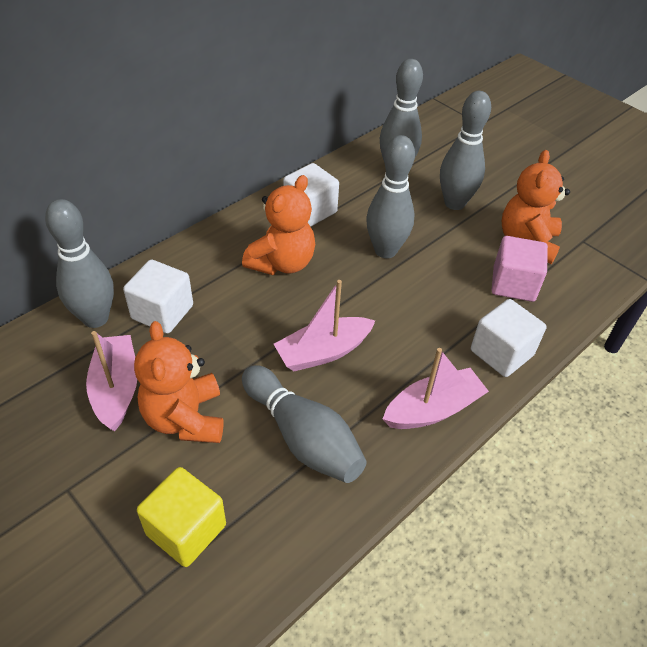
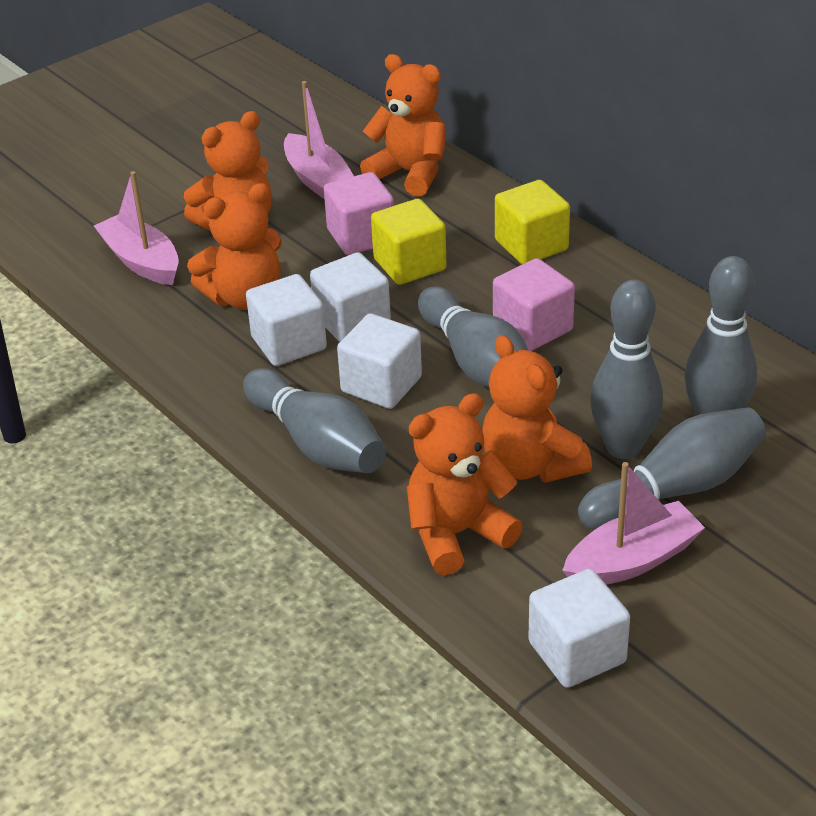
orange teddy bear: 3 -> 5
pink cube: 1 -> 2
white cube: 3 -> 4
yellow cube: 1 -> 2

